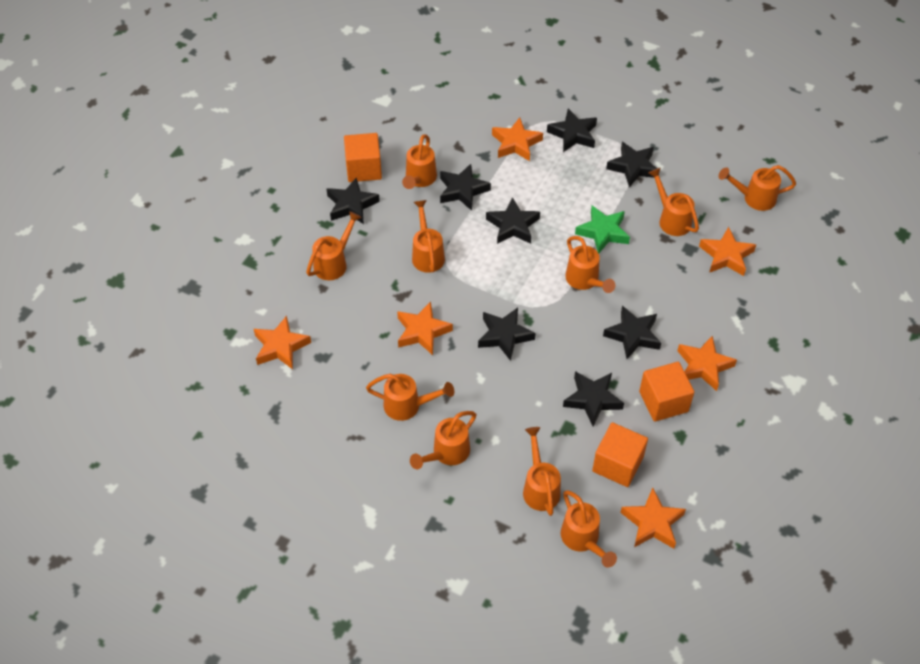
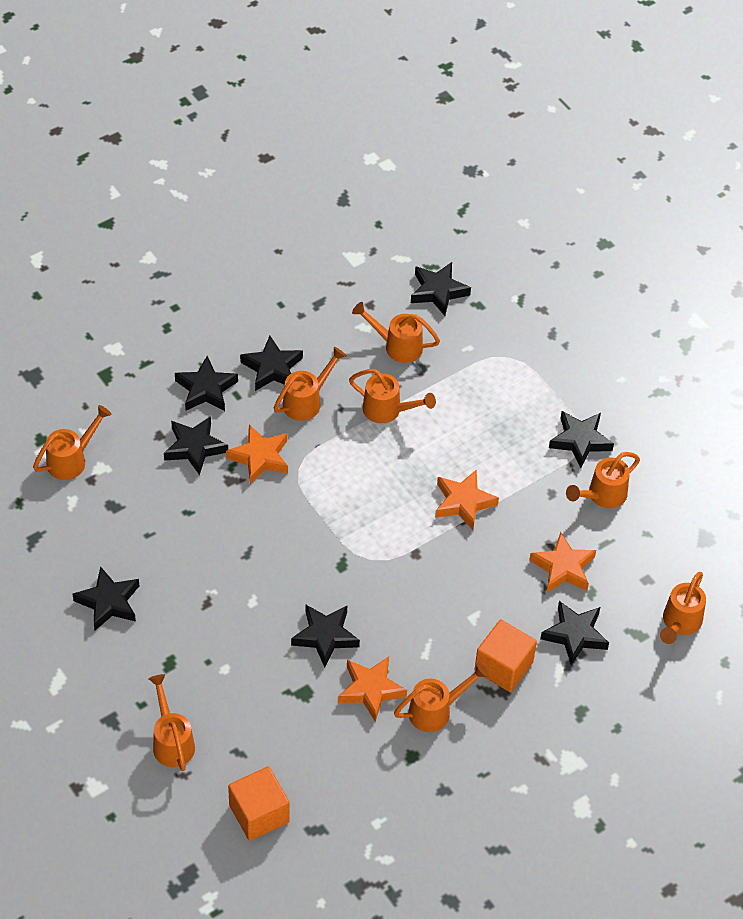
green star: 1 -> 0
orange cube: 3 -> 2
orange star: 6 -> 4
orange watering can: 10 -> 8

